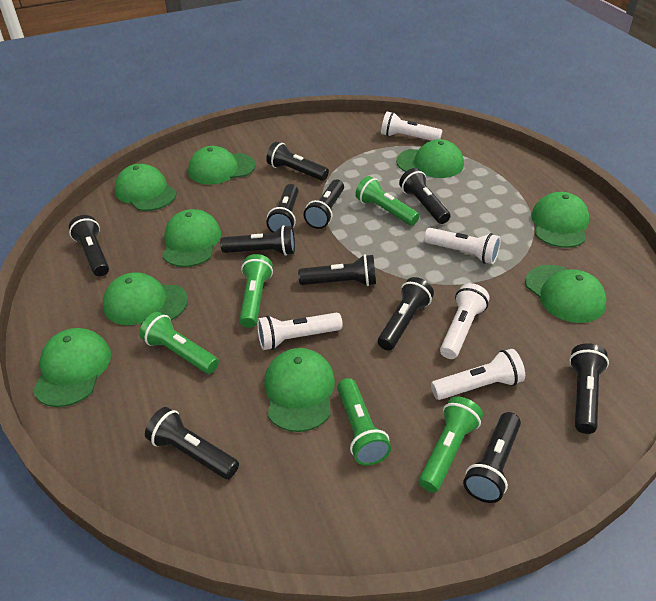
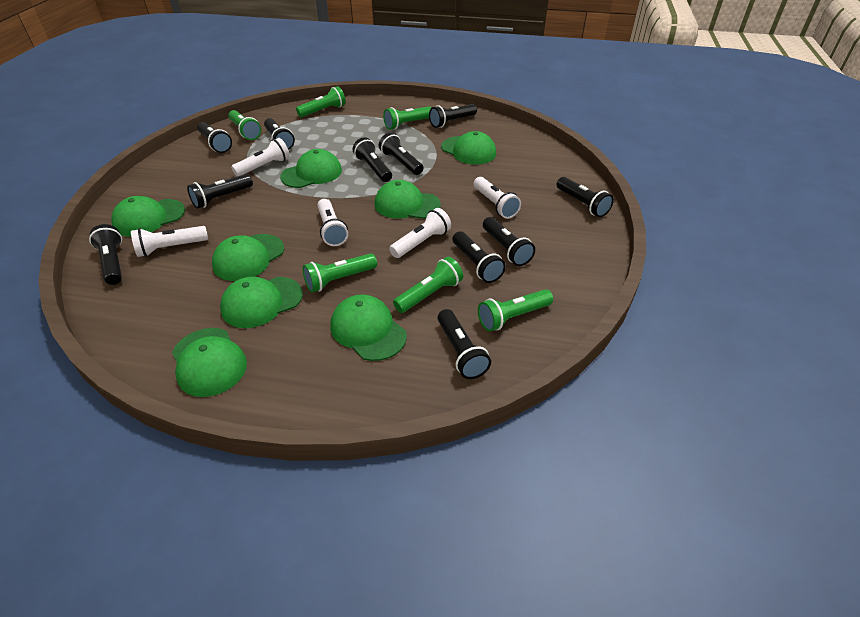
green cap: 9 -> 8
green flashlight: 5 -> 6

